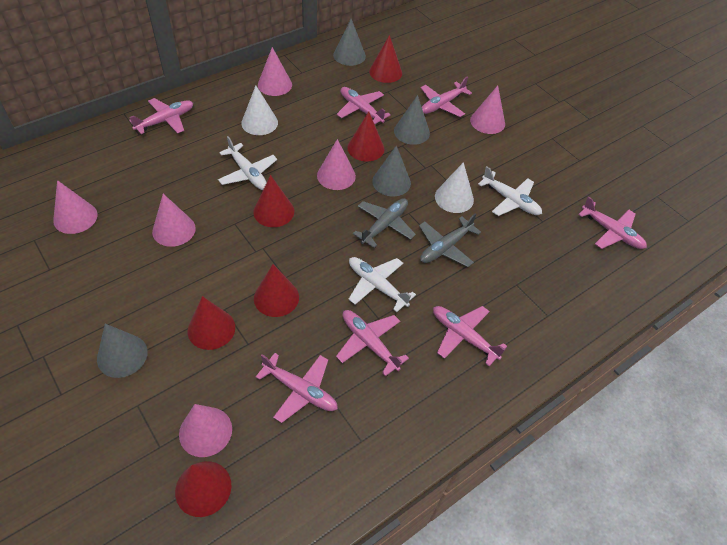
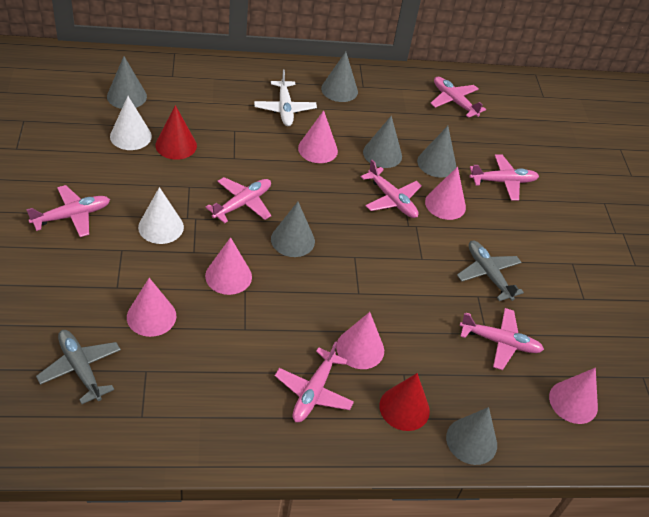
grey cone: 4 -> 6
red cone: 6 -> 2
white plane: 3 -> 1

